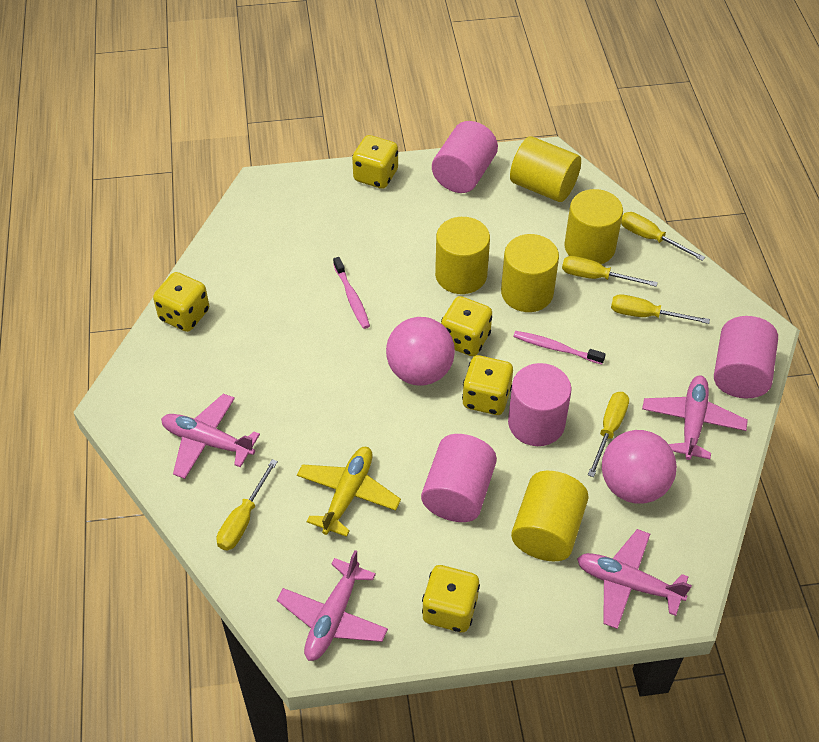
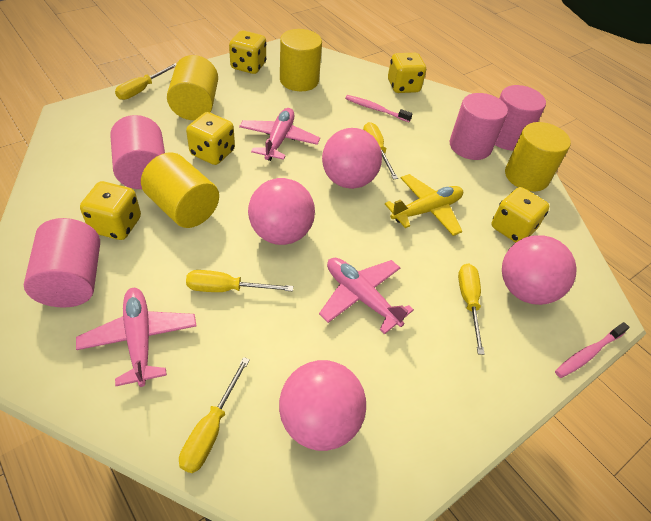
pink ball: 2 -> 4
pink plane: 4 -> 3
yellow cylinder: 5 -> 4

